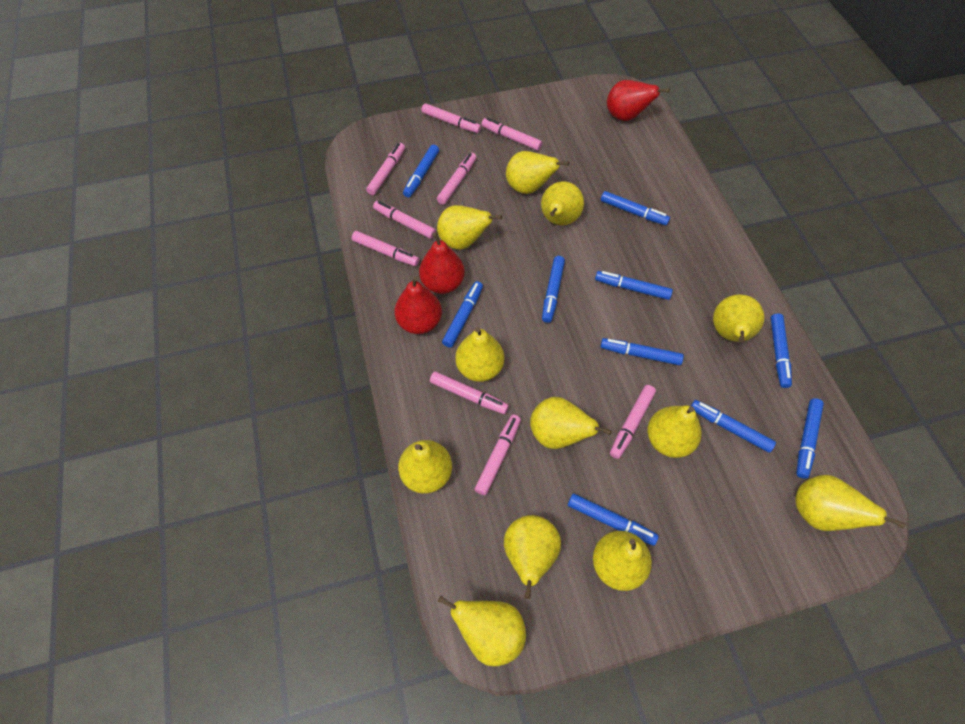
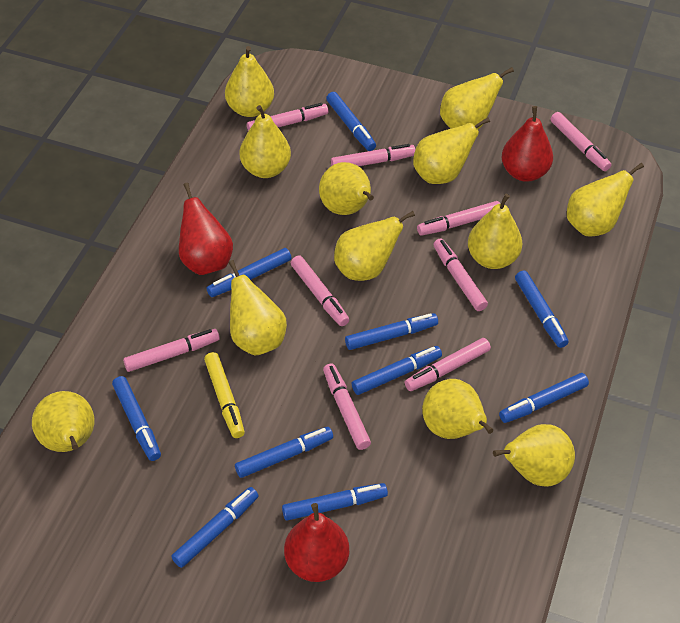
yellow marker: 0 -> 1

